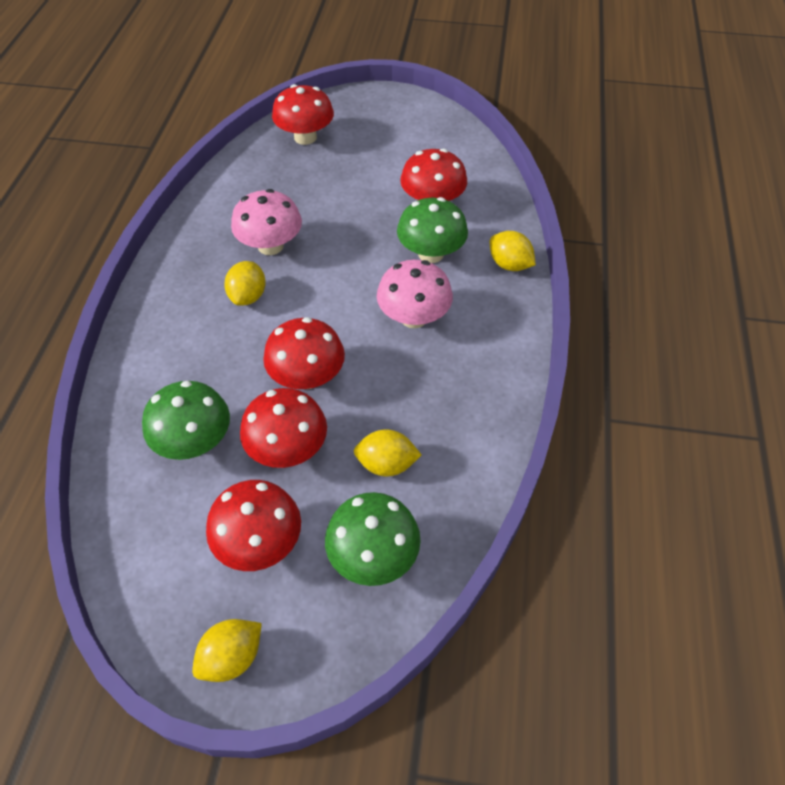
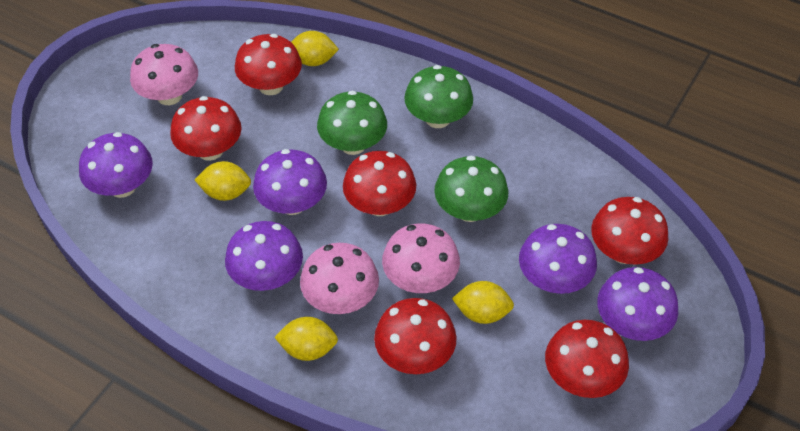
pink mushroom: 2 -> 3
purple mushroom: 0 -> 5
red mushroom: 5 -> 6

